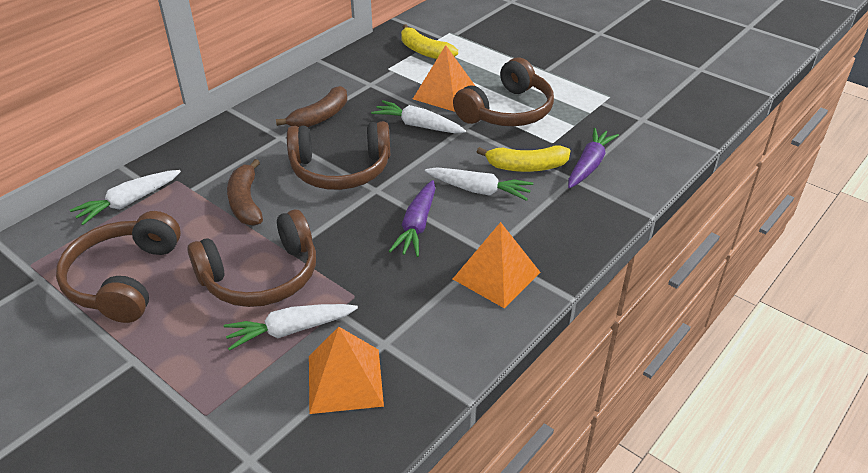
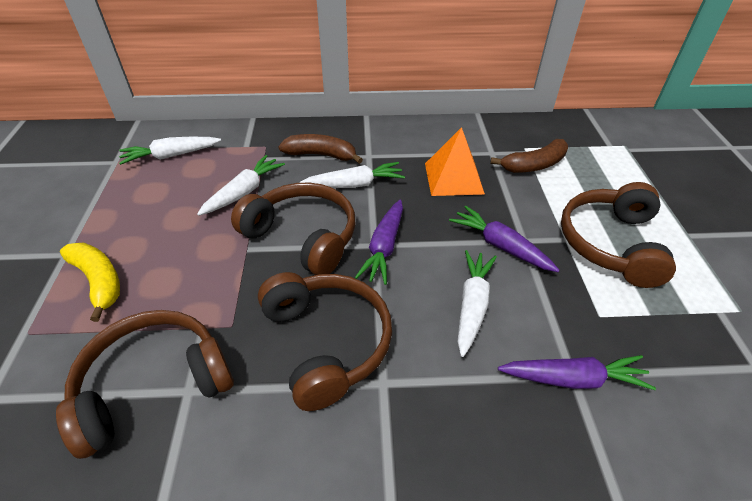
orange pyramid: 3 -> 1
purple carrot: 2 -> 3
yellow banana: 2 -> 1

